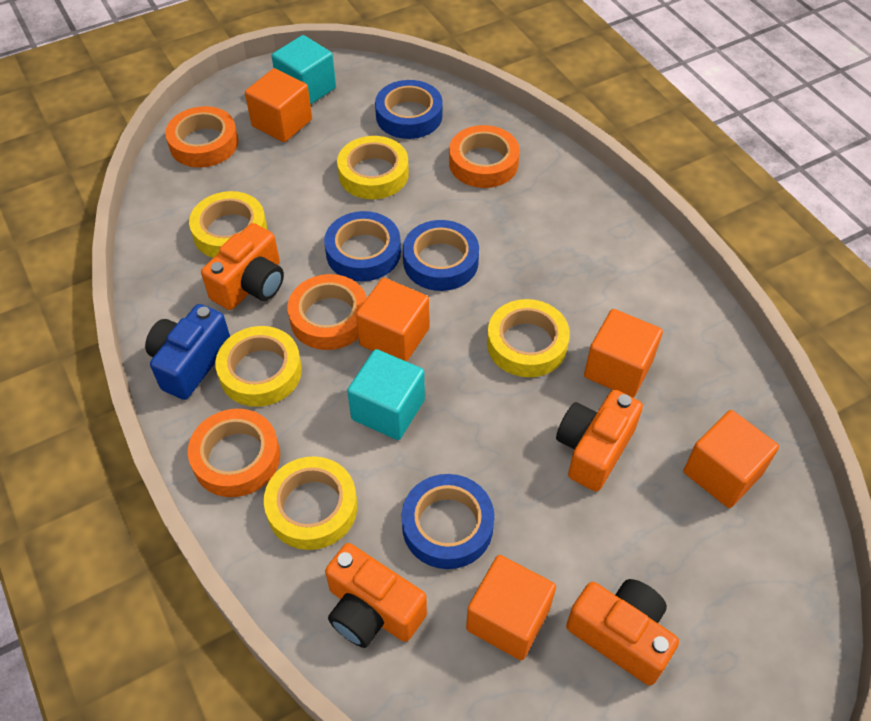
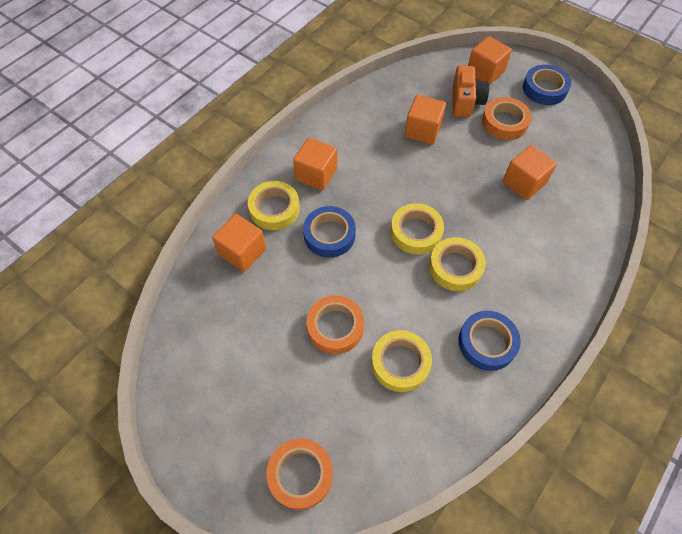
blue camera: 1 -> 0
blue tape: 4 -> 3
orange camera: 4 -> 1
orange tape: 4 -> 3
turquoise cube: 2 -> 0
yellow tape: 5 -> 4

